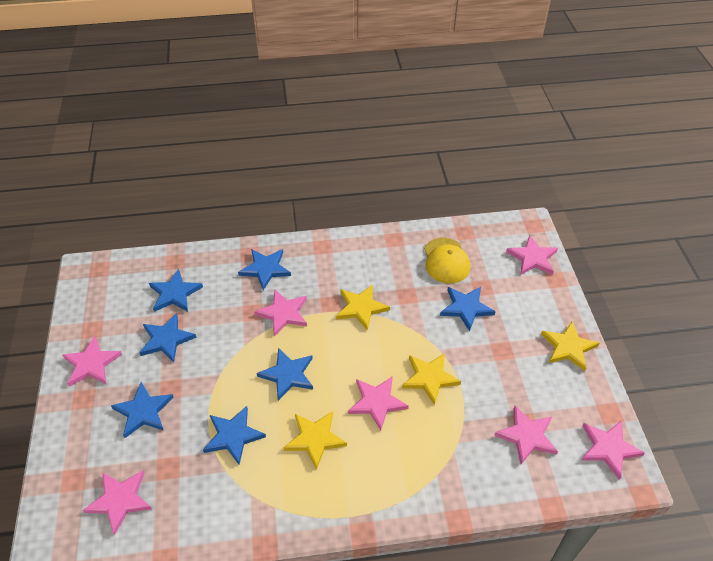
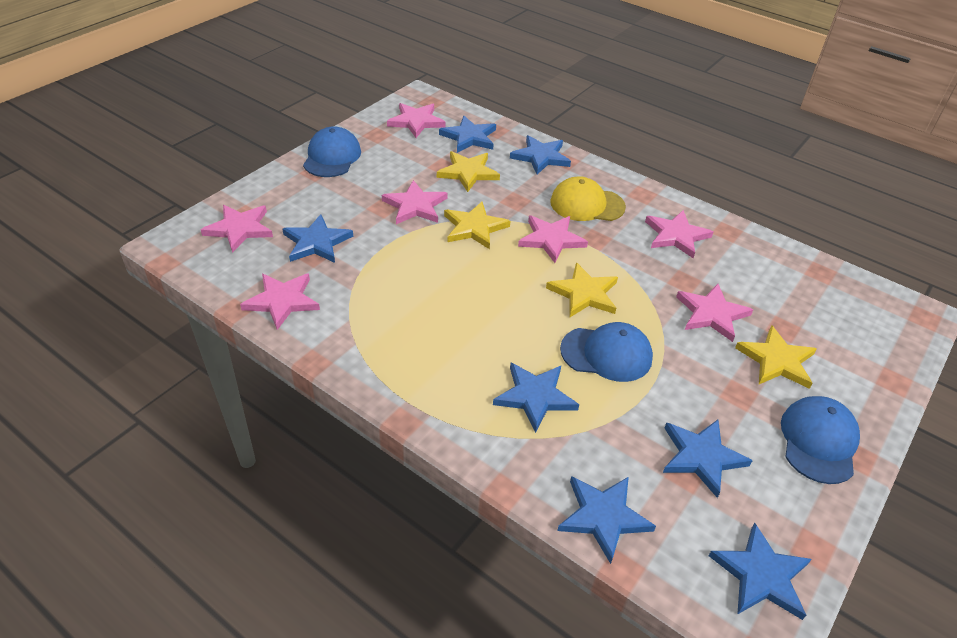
blue cap: 0 -> 3

